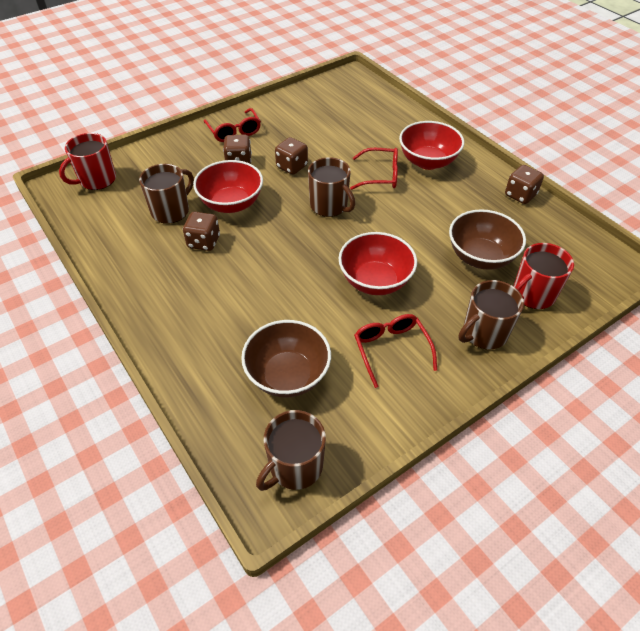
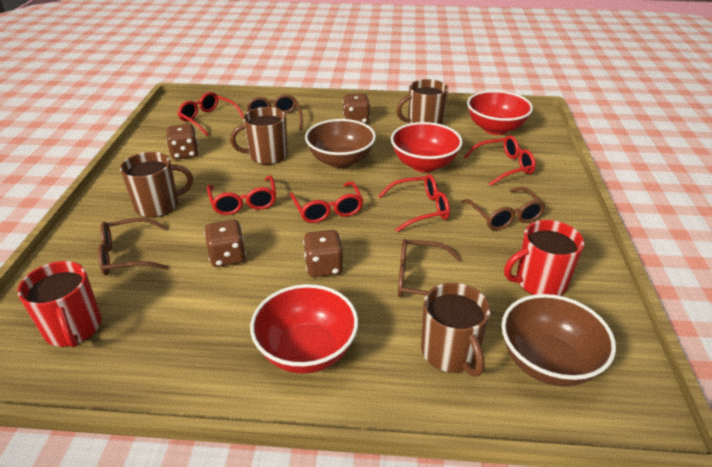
brown glasses: 0 -> 4
red glasses: 3 -> 5

